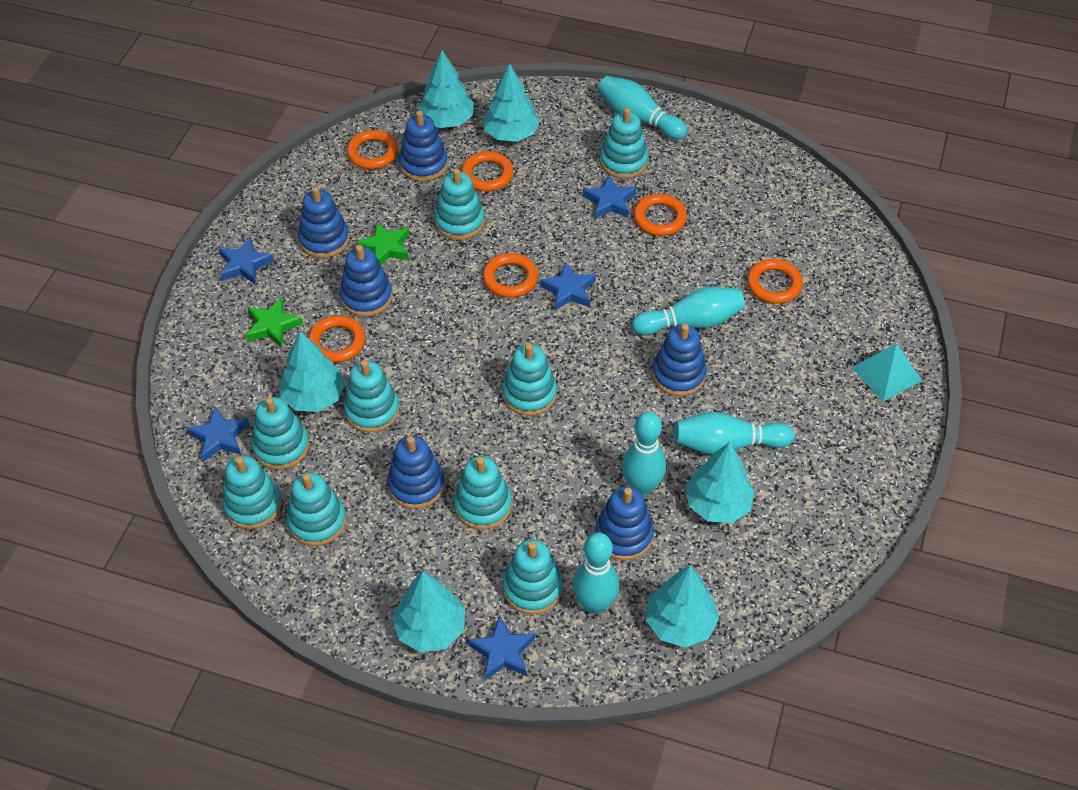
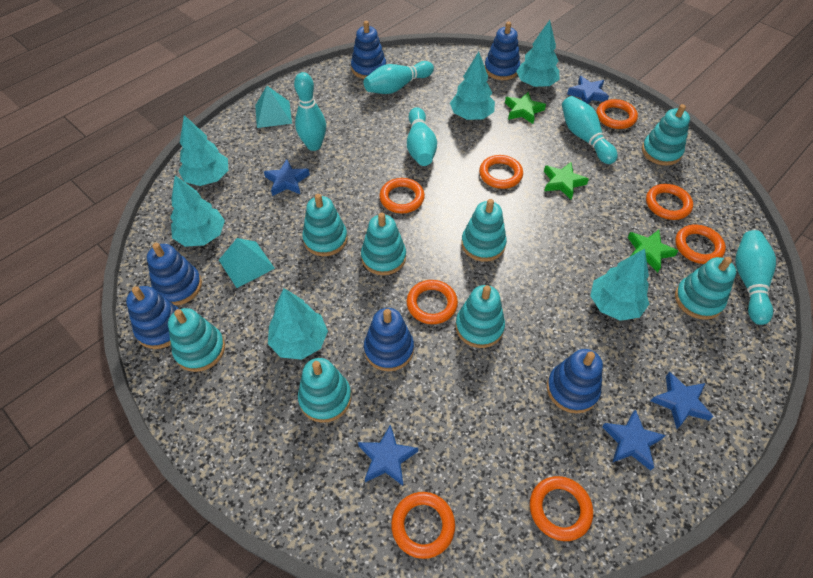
green star: 2 -> 3
orange ring: 6 -> 8
turquoise pyramid: 1 -> 2
turquoise stacking toy: 9 -> 8

